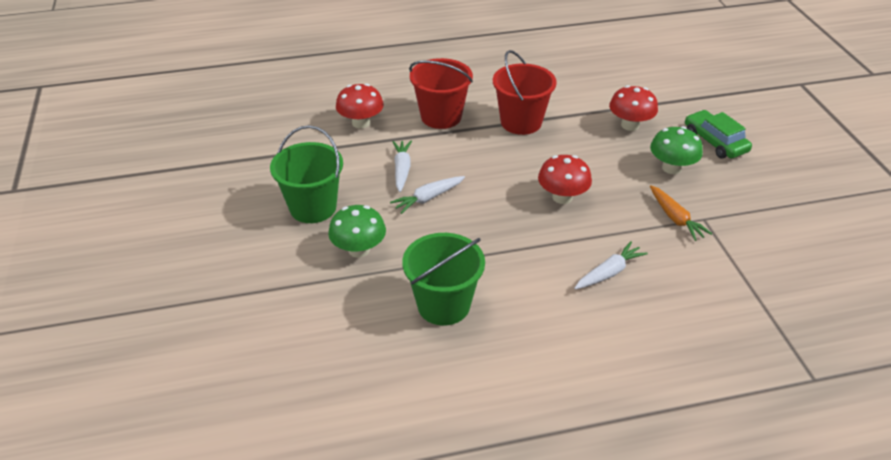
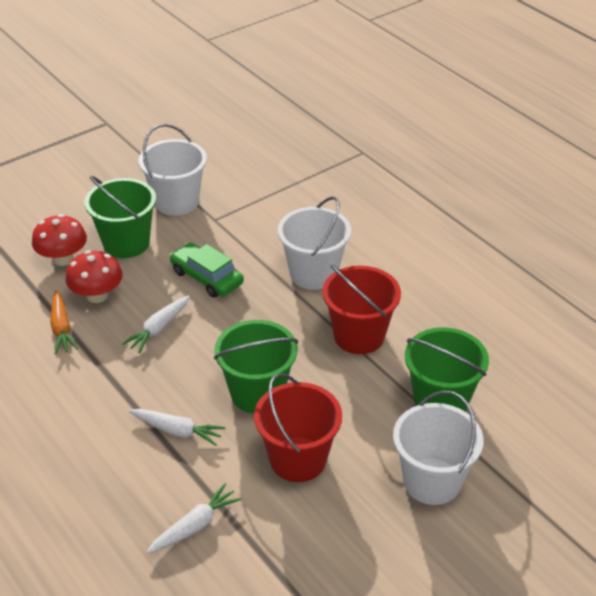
green bucket: 2 -> 3
green mushroom: 2 -> 0
red mushroom: 3 -> 2
white bucket: 0 -> 3

